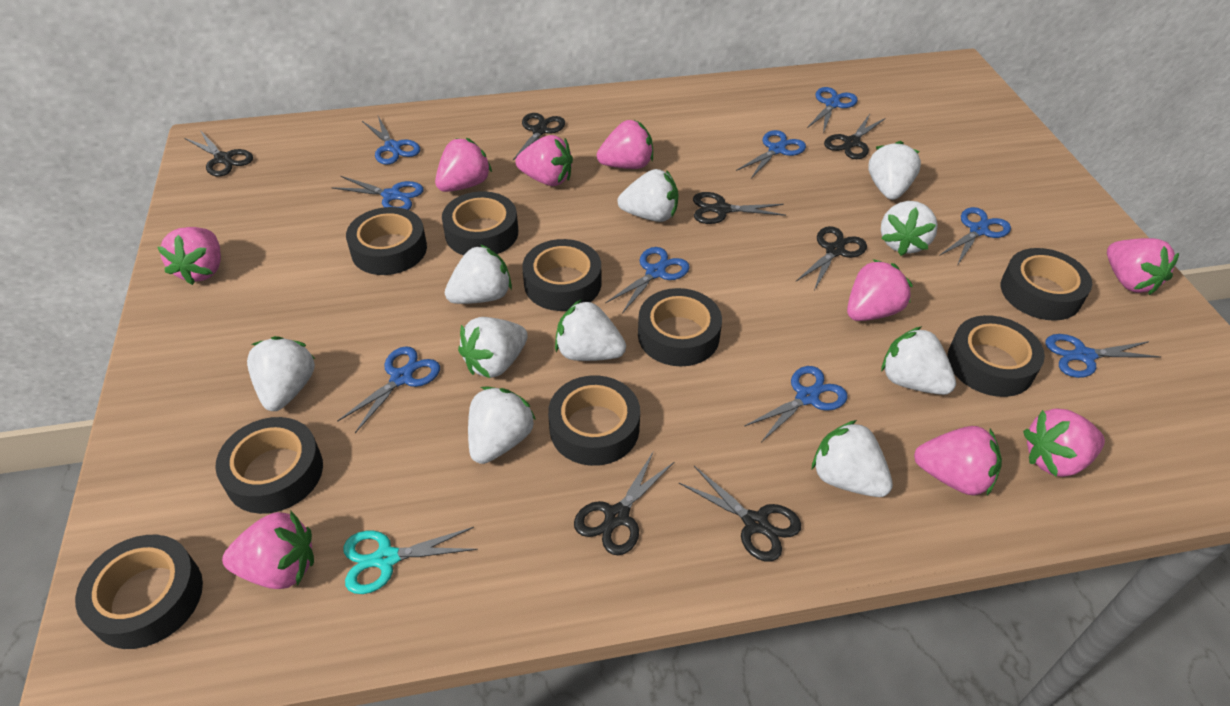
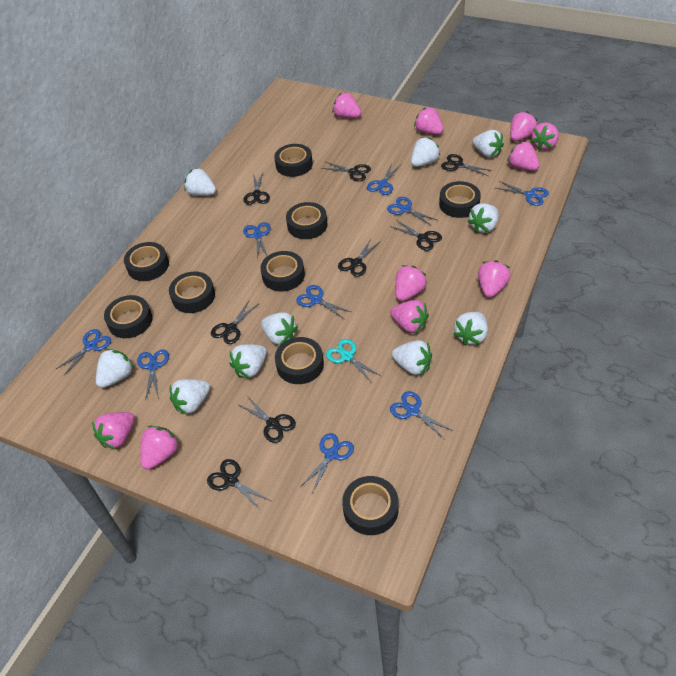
black scissors: 7 -> 8
pink strawberry: 9 -> 10

